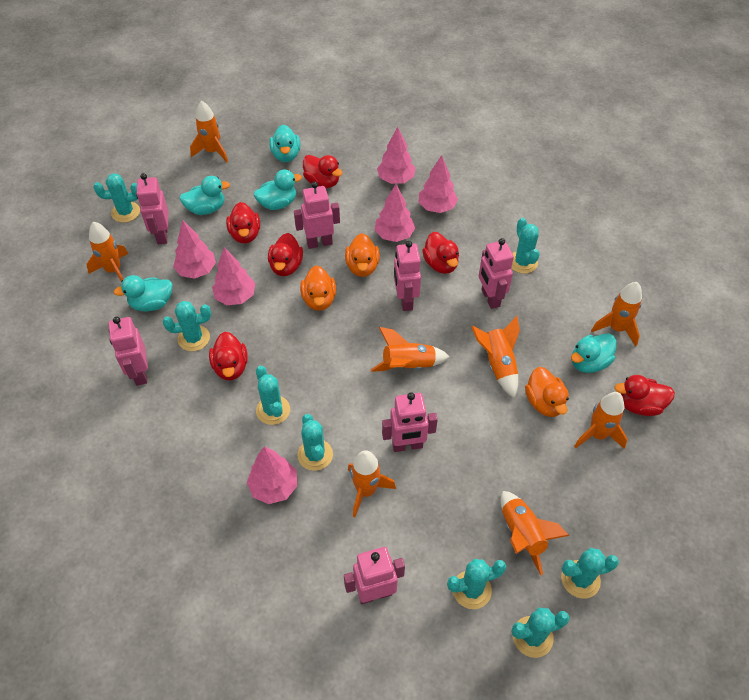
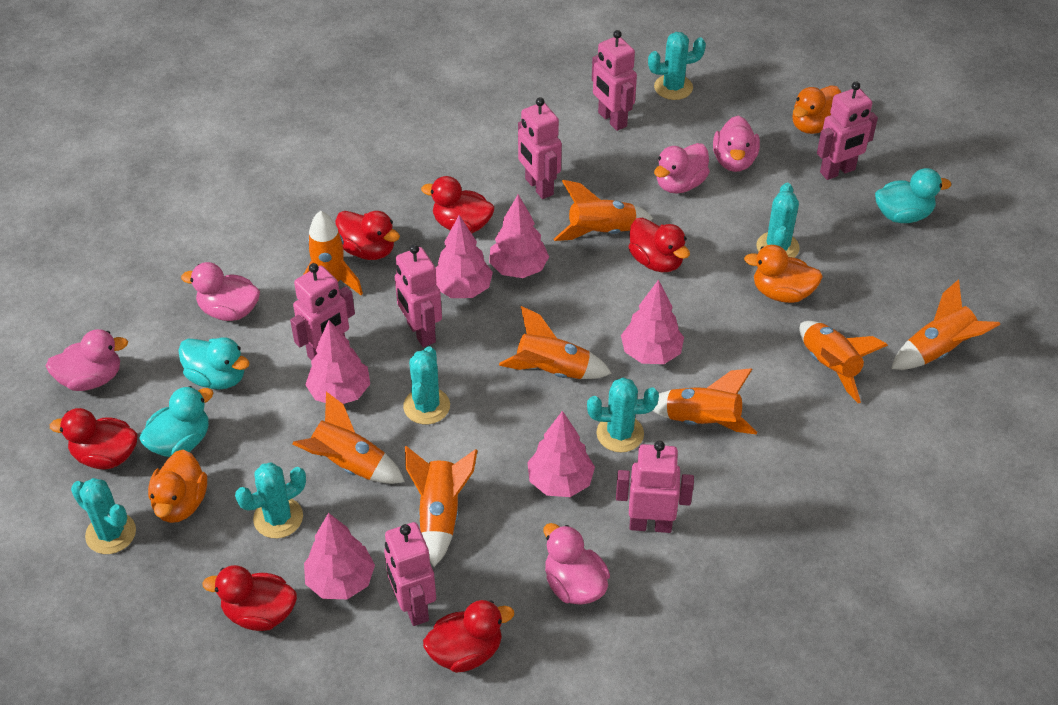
pink duck: 0 -> 5
turquoise cactus: 8 -> 6
turquoise duck: 5 -> 3

